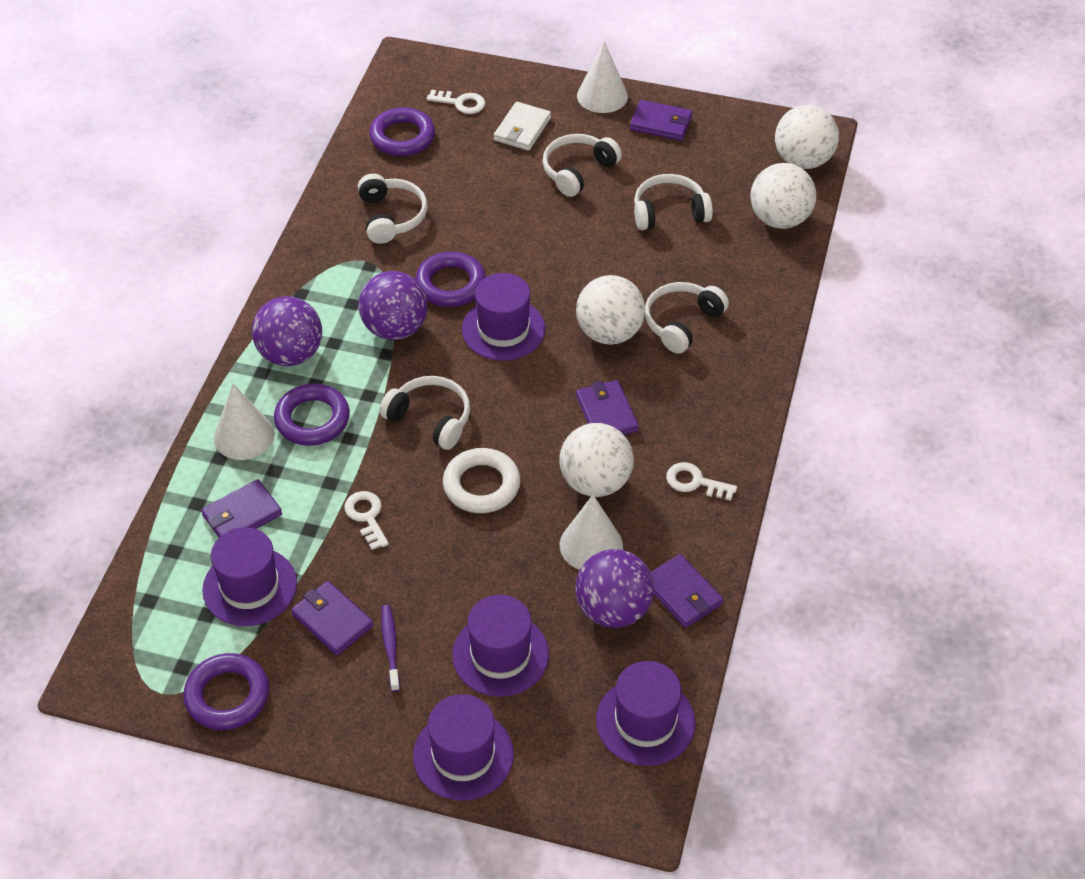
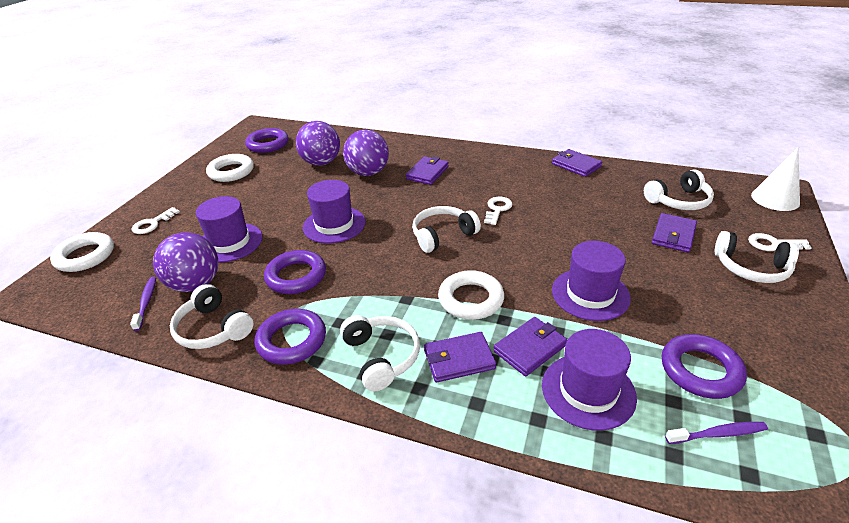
purple hat: 5 -> 4
purple toothbrush: 1 -> 2
white ball: 4 -> 0
white cone: 3 -> 1
white ring: 1 -> 3
white wallet: 1 -> 0

